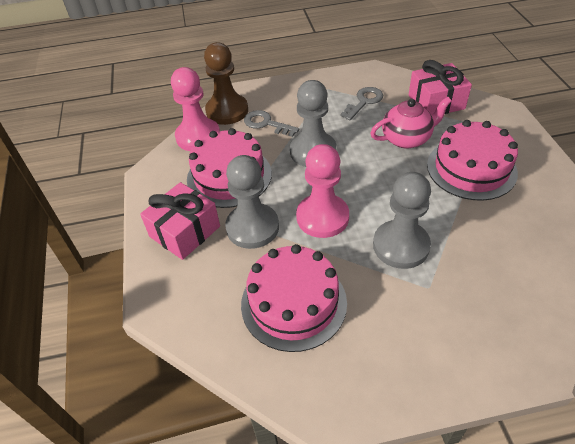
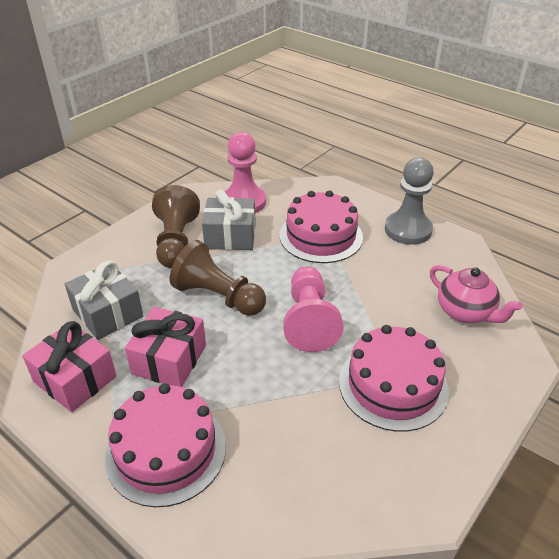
brown pawn: 1 -> 2
grey gift: 0 -> 2
grey key: 2 -> 0
grey pawn: 3 -> 1

